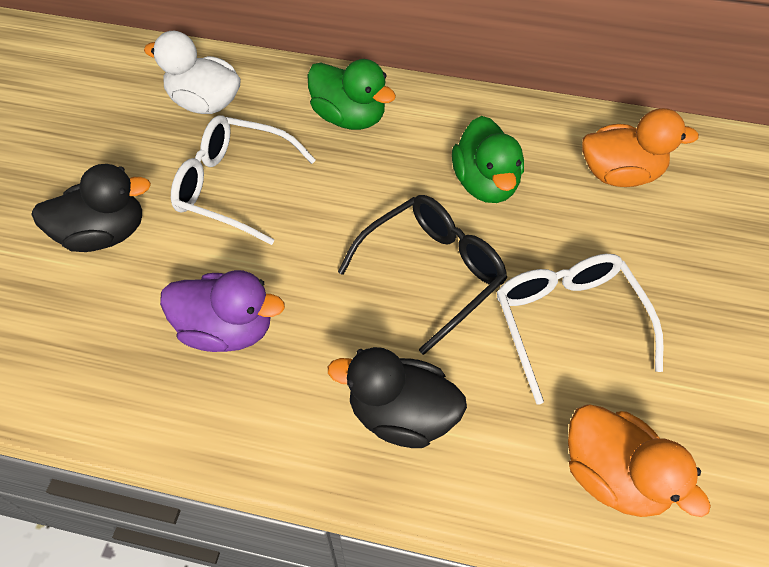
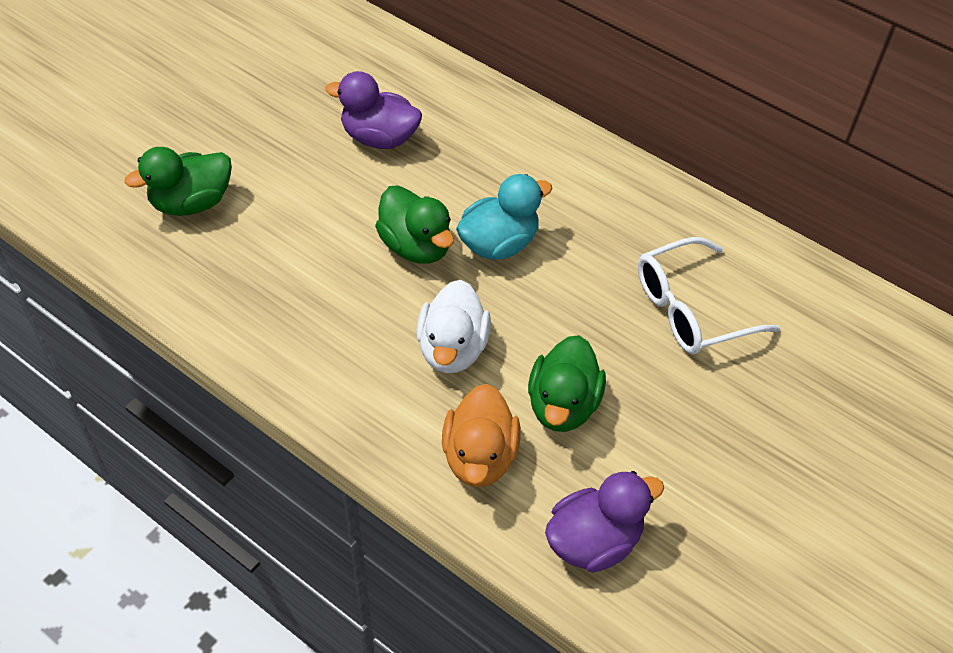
black duck: 2 -> 0
black glasses: 1 -> 0
green duck: 2 -> 3
orange duck: 2 -> 1
purple duck: 1 -> 2
turquoise duck: 0 -> 1
white glasses: 2 -> 1

